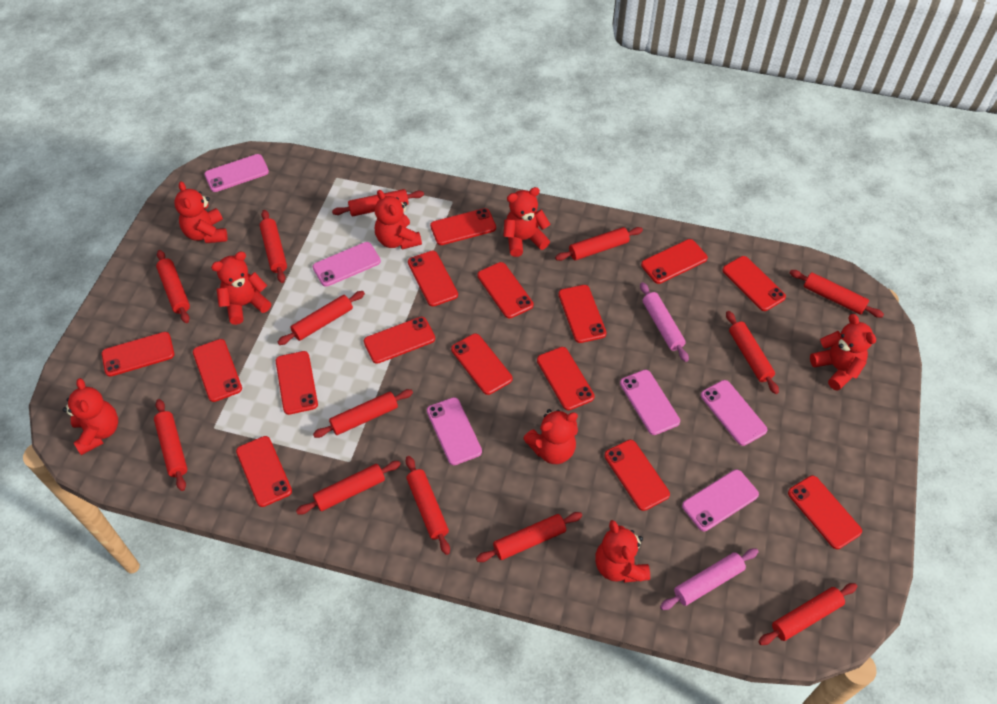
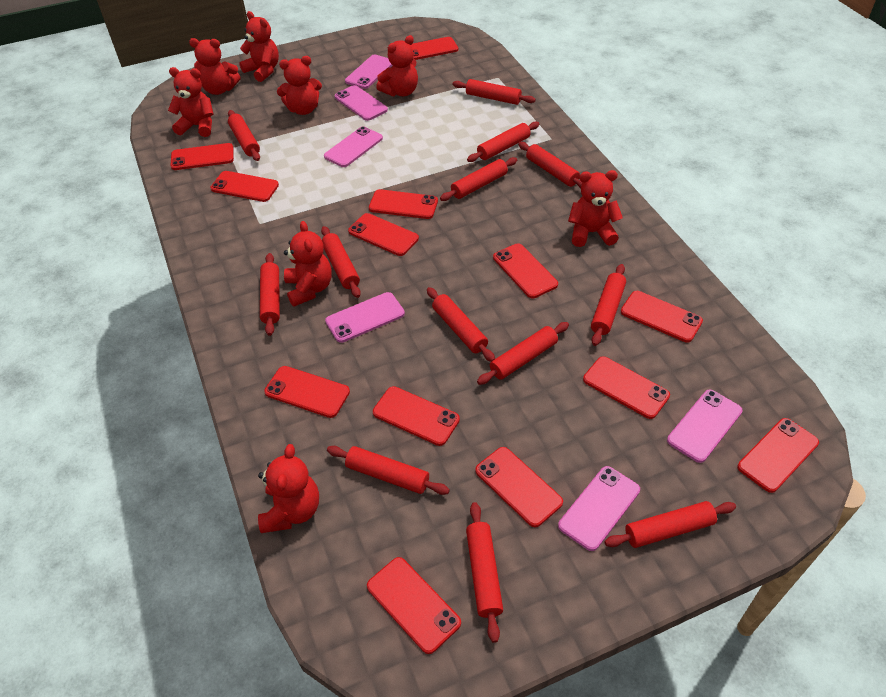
pink rolling pin: 2 -> 0
red phone: 15 -> 13

